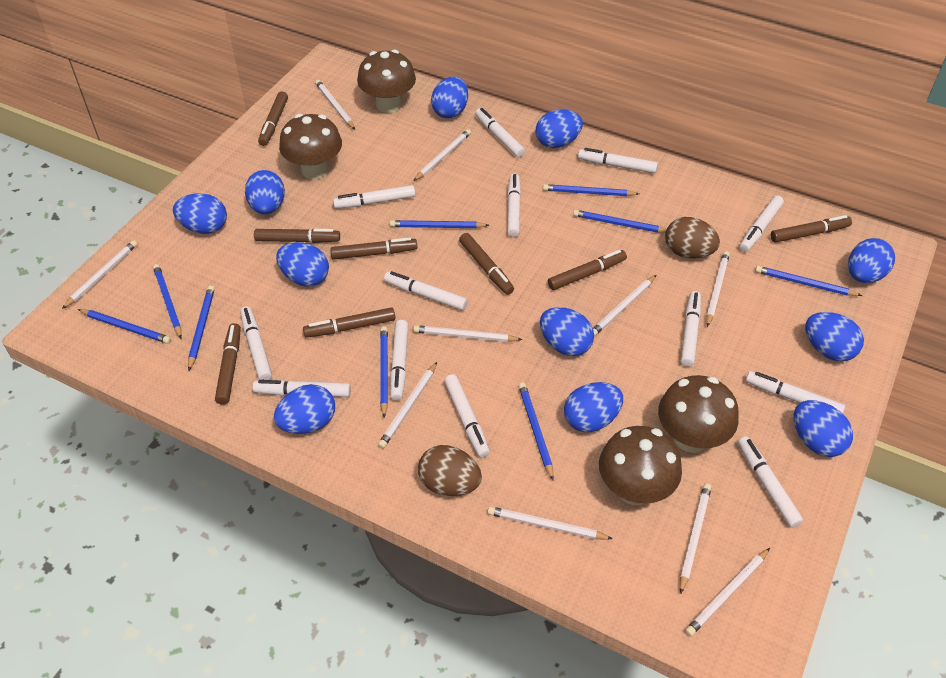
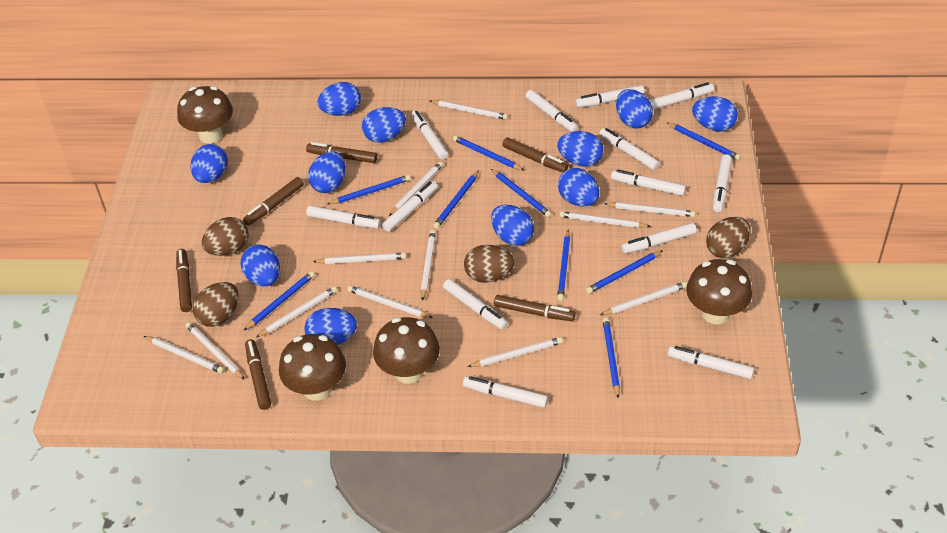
brown egg: 2 -> 4
brown marker: 8 -> 6
white pencil: 10 -> 12

